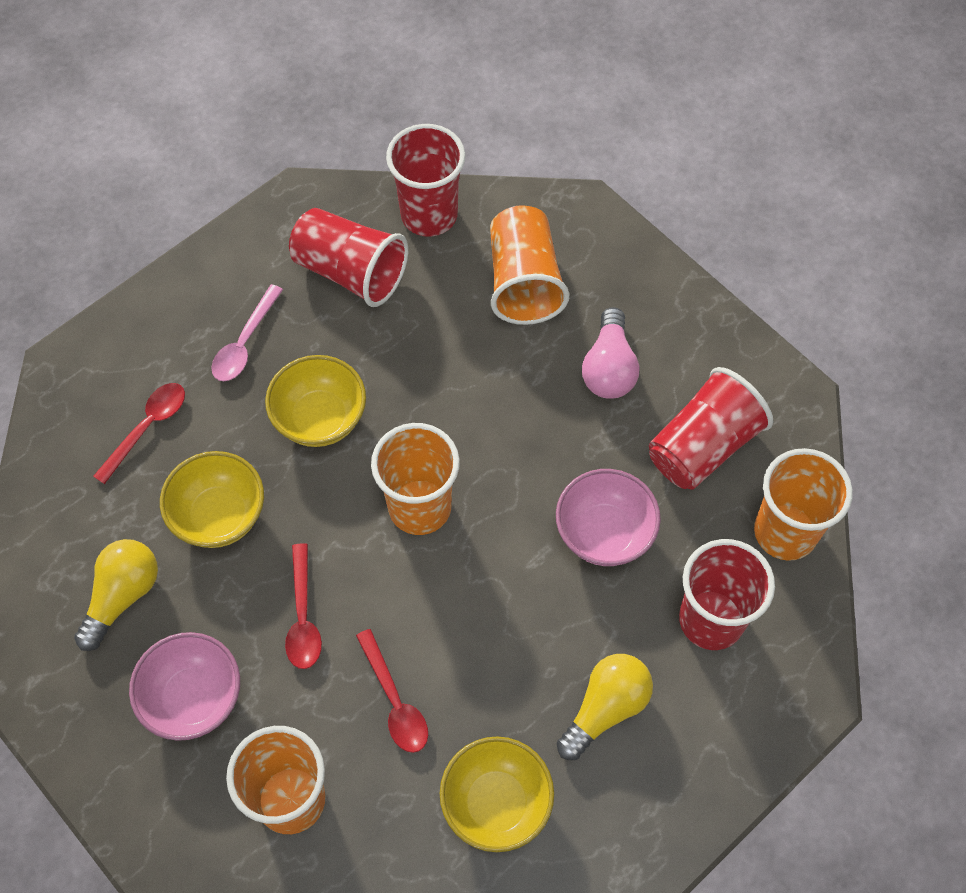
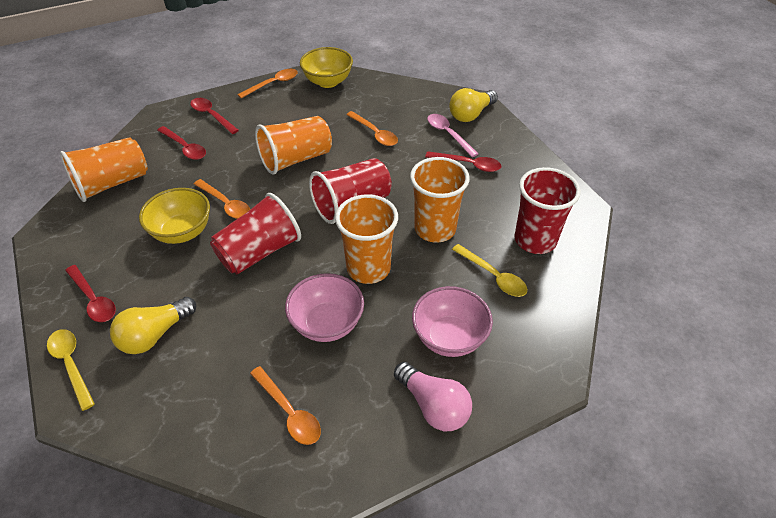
orange spoon: 0 -> 4
red cup: 4 -> 3
red spoon: 3 -> 4
yellow bowl: 3 -> 2
yellow spoon: 0 -> 2

